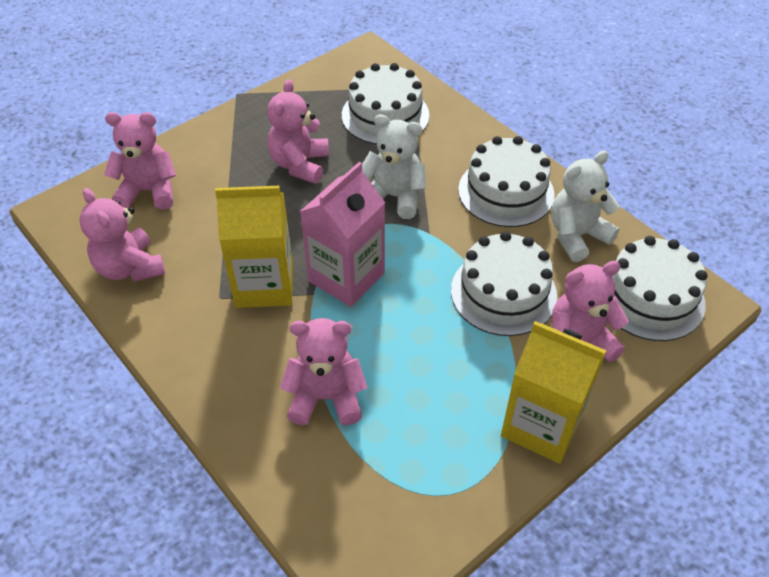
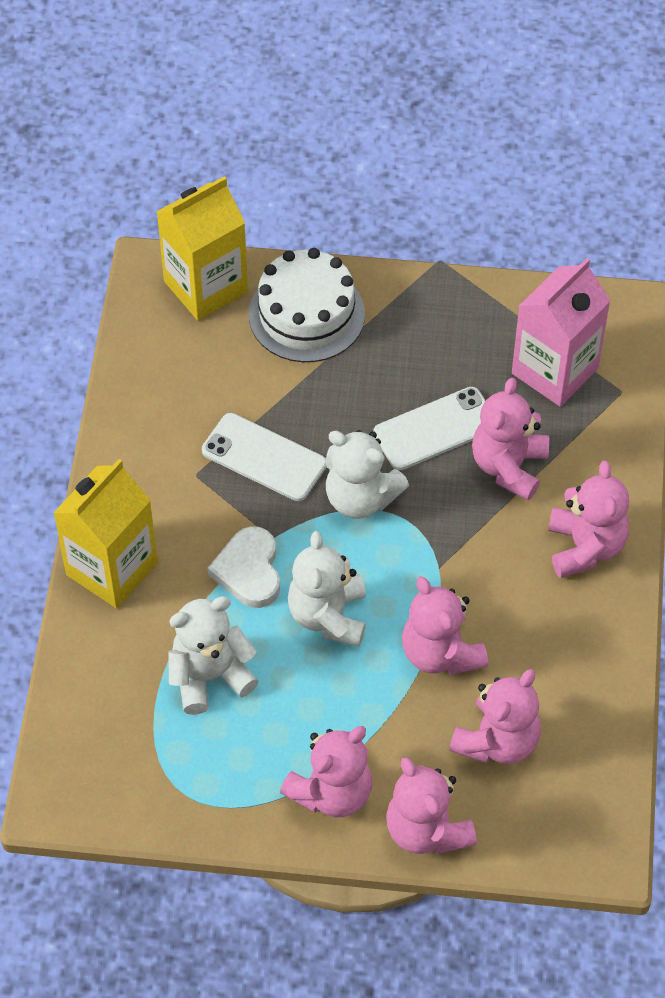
pink teddy bear: 5 -> 6
white cake: 4 -> 1
white heart: 0 -> 1
white phone: 0 -> 2
white teddy bear: 2 -> 3

